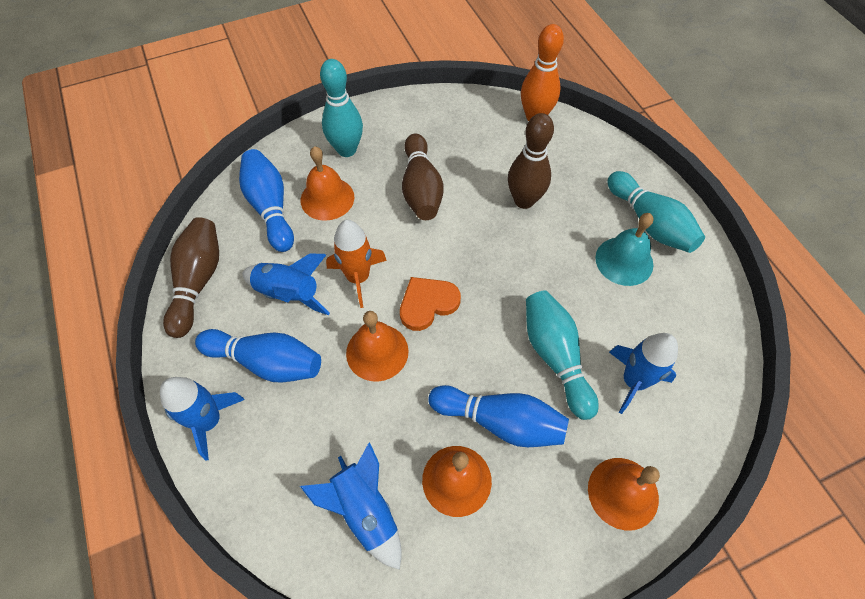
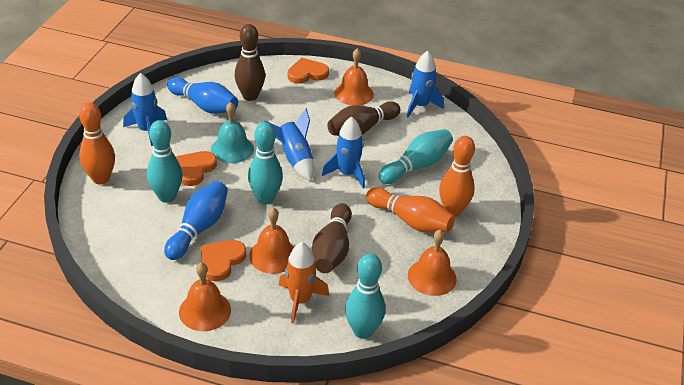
blue bowling pin: 3 -> 2
orange bowling pin: 1 -> 3
orange heart: 1 -> 3
turquoise bowling pin: 3 -> 4

